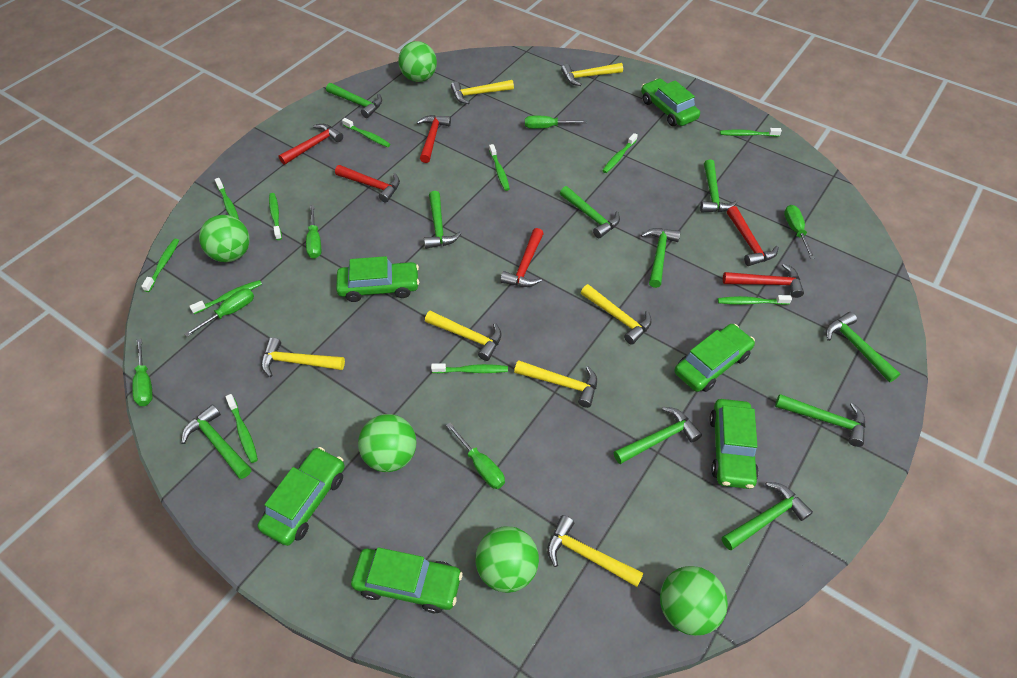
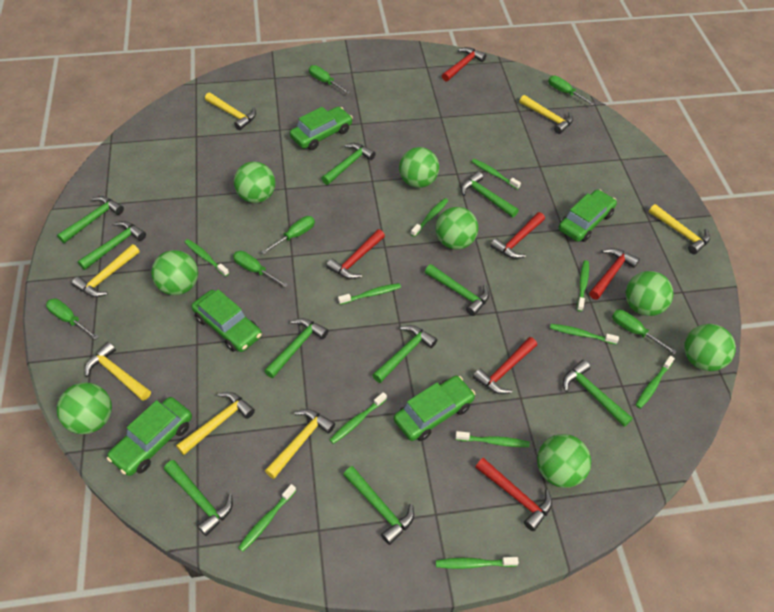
green ball: 5 -> 8
green car: 6 -> 5

